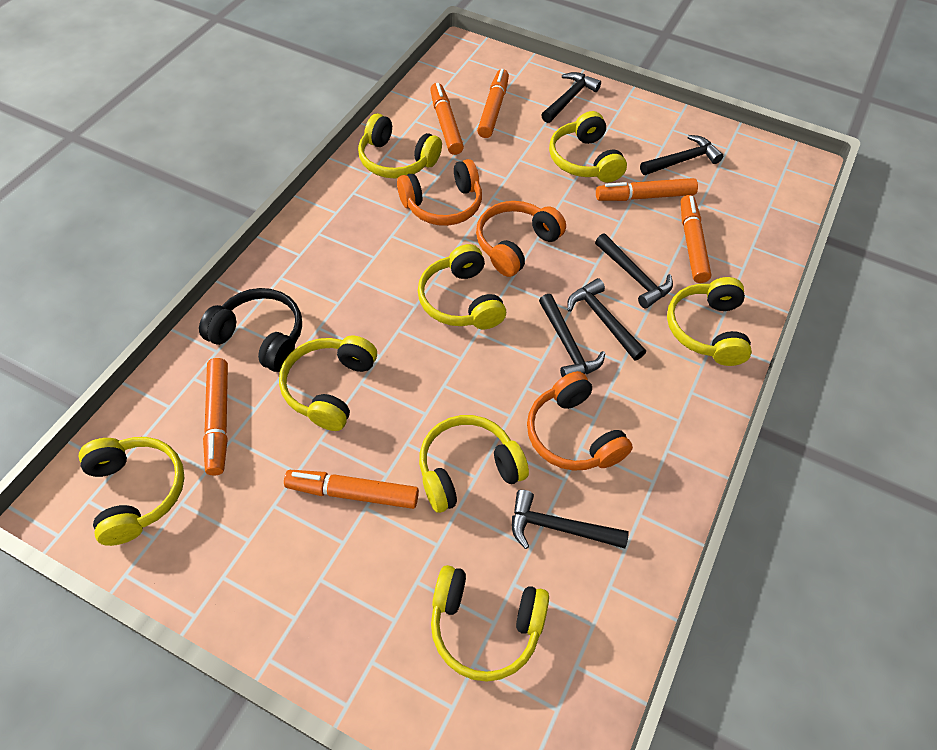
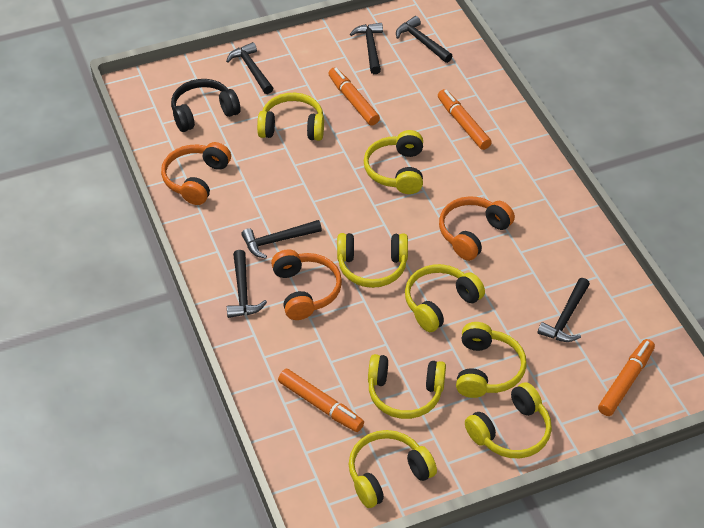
orange marker: 6 -> 4

